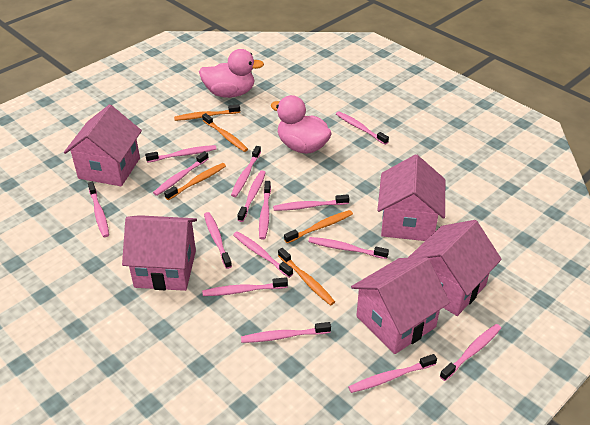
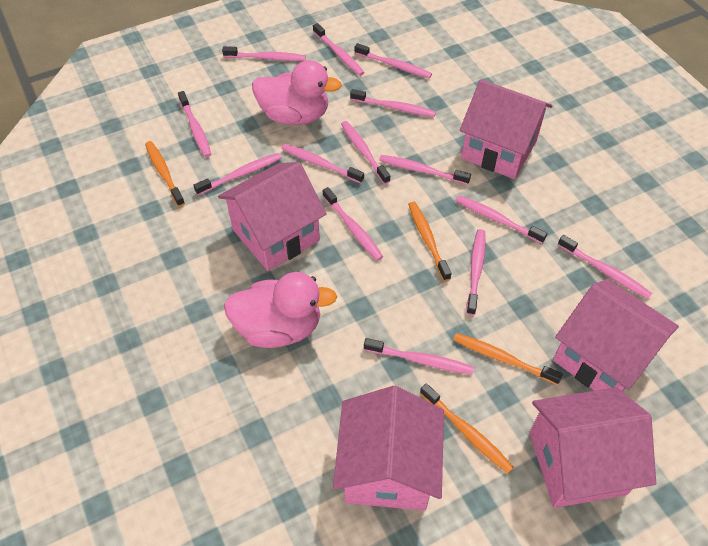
orange toothbrush: 5 -> 4
pink toothbrush: 15 -> 14

